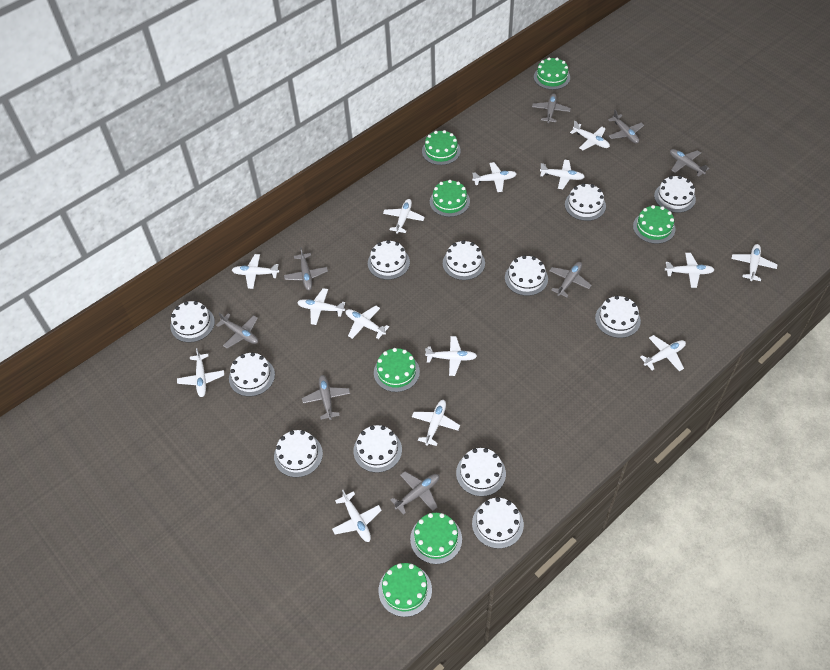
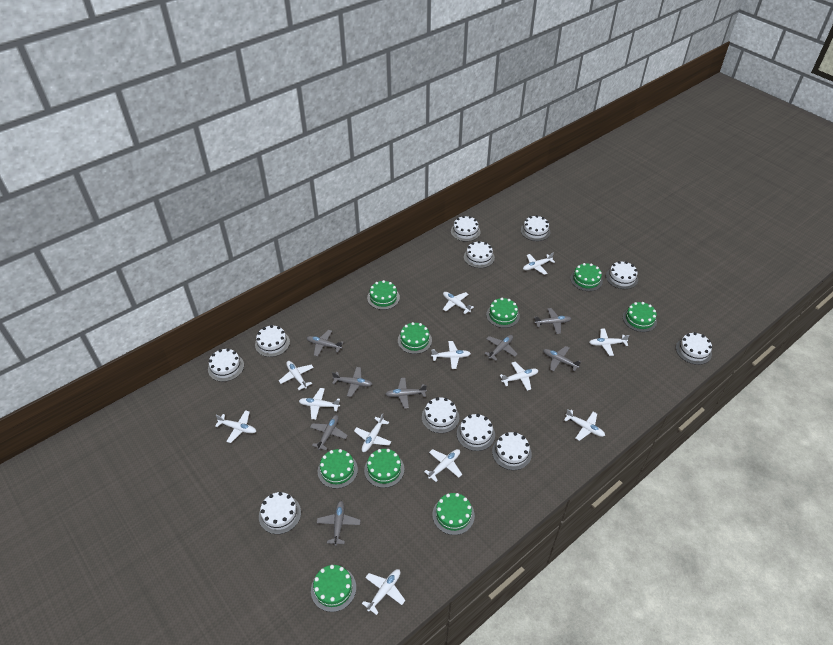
green cake: 7 -> 9
white cake: 12 -> 11
white plane: 14 -> 12

